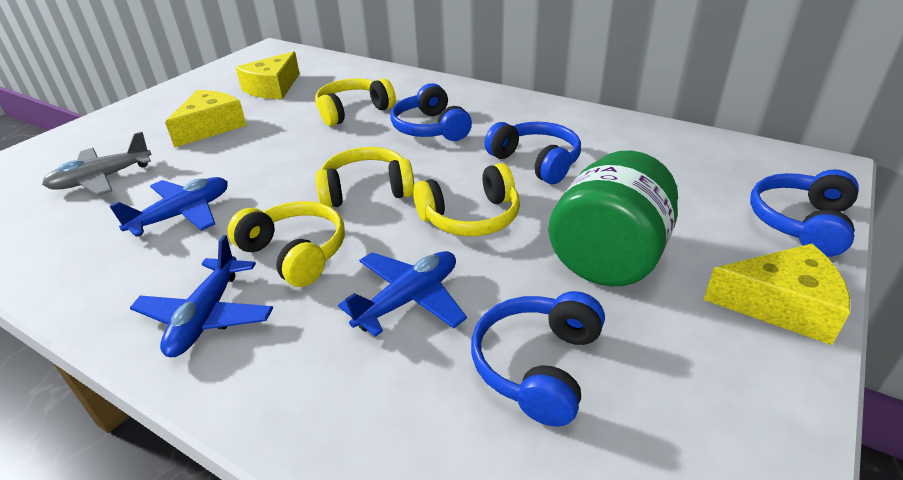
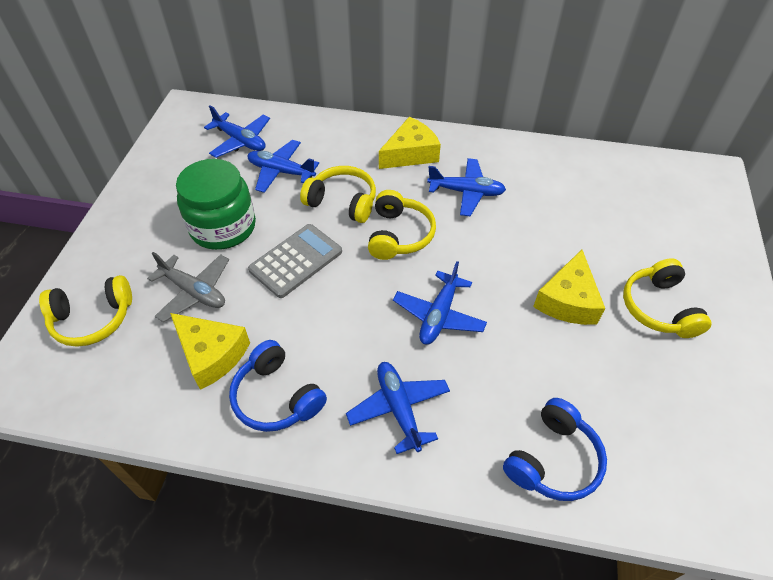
blue headphones: 4 -> 2
blue plane: 3 -> 5
grey calculator: 0 -> 1

